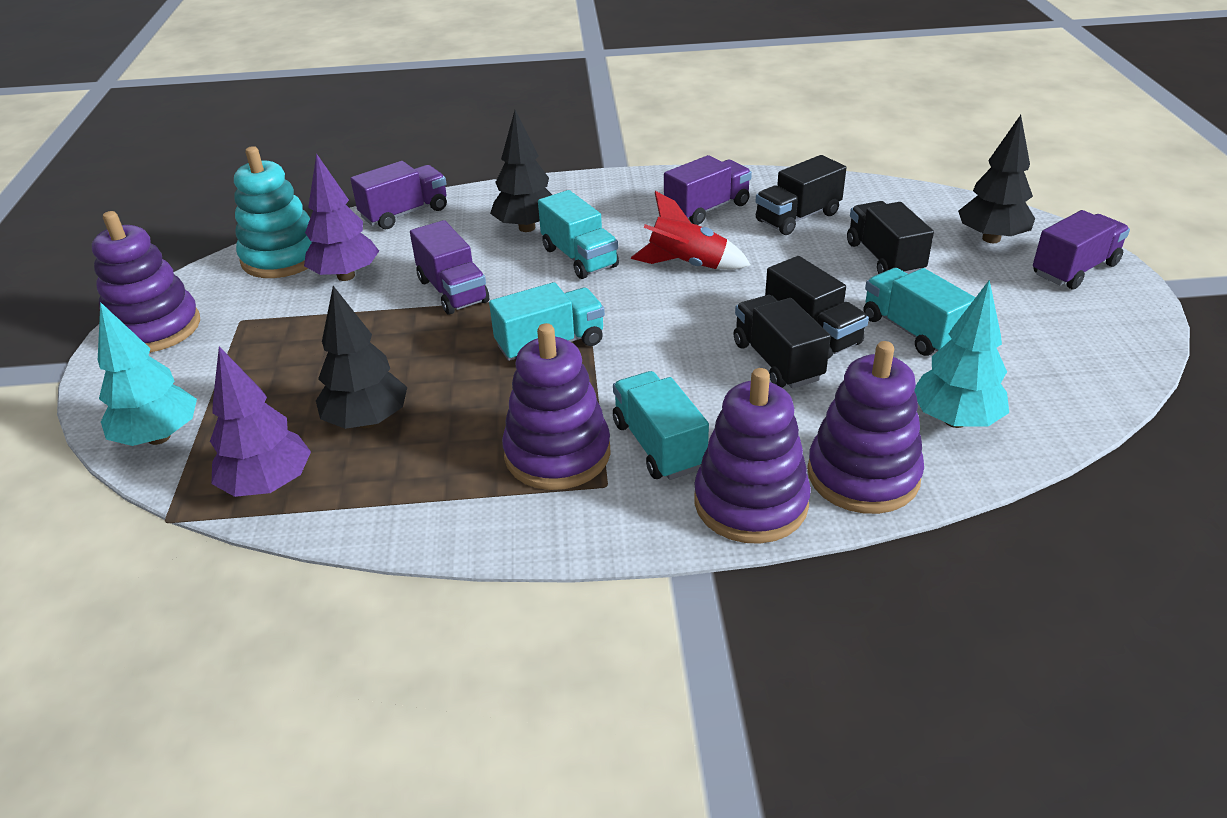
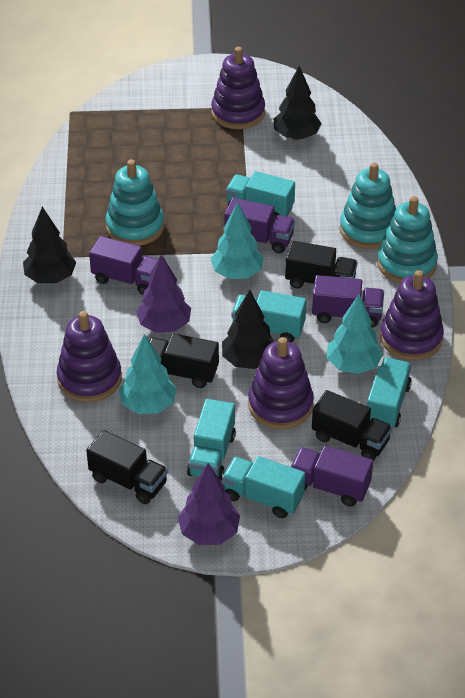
red rocket: 1 -> 0
turquoise stacking toy: 1 -> 3
turquoise tree: 2 -> 3
turquoise truck: 4 -> 5

